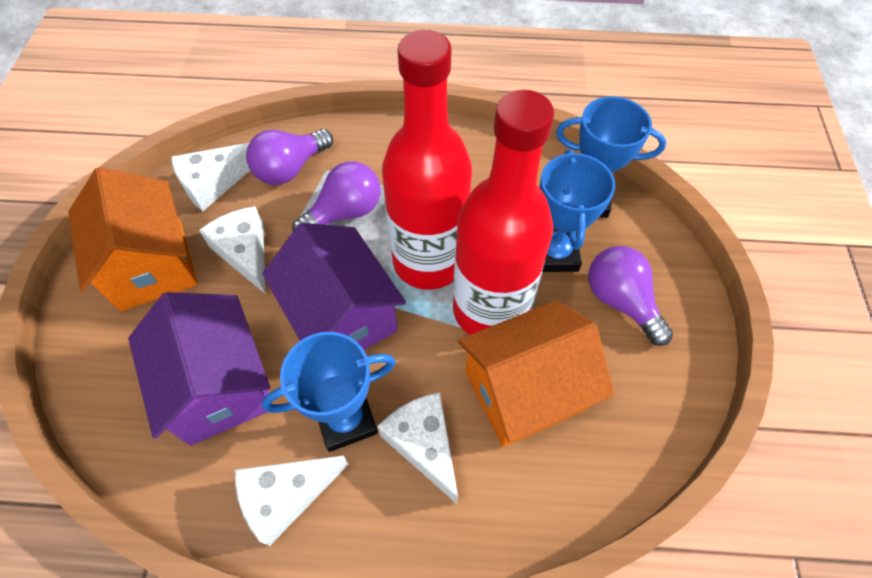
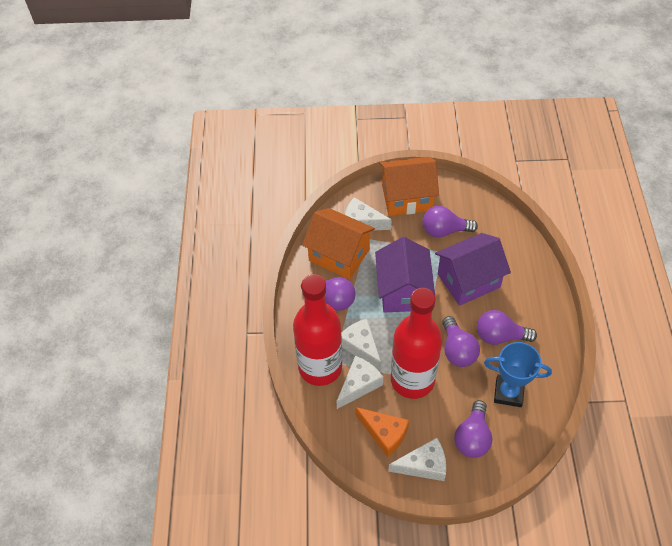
blue trophy: 3 -> 1
orange cheese: 0 -> 1
purple light bulb: 3 -> 5

